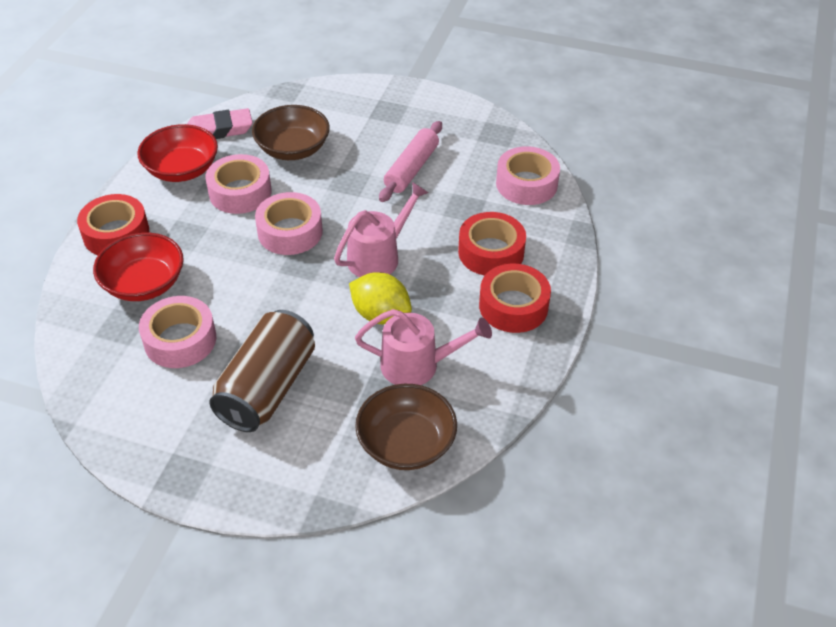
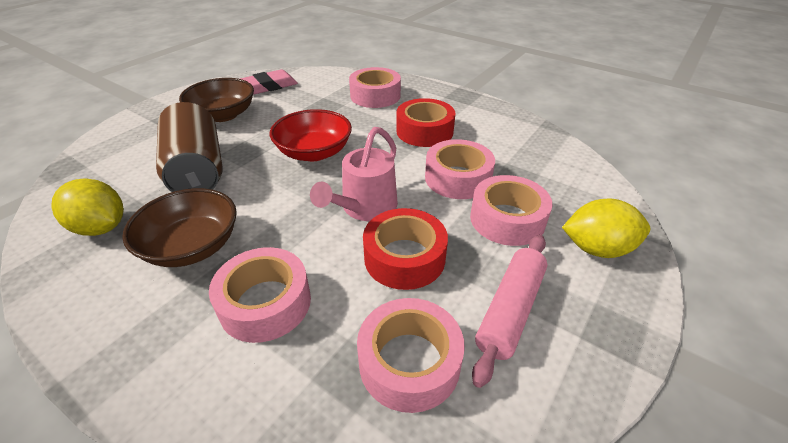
pink tape: 4 -> 5
pink watering can: 2 -> 1
red bowl: 2 -> 1
red tape: 3 -> 2
yellow lemon: 1 -> 2

